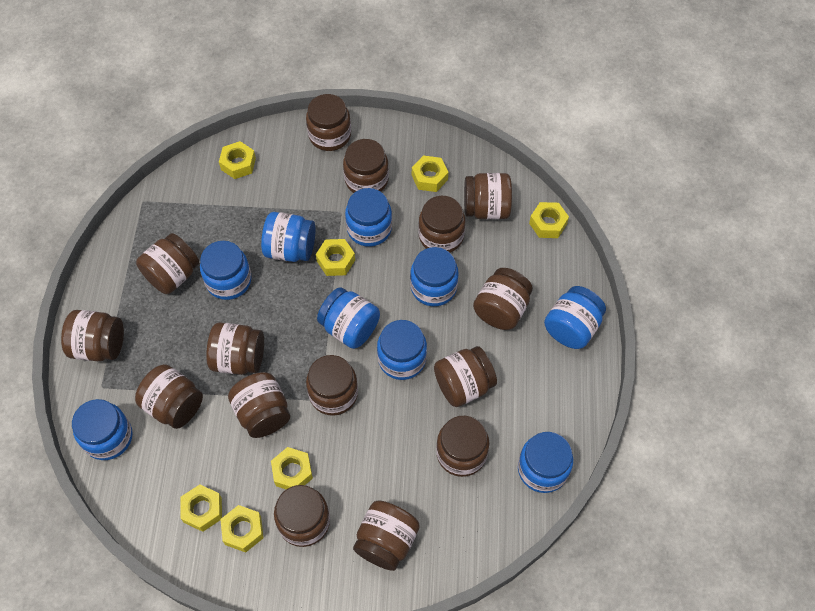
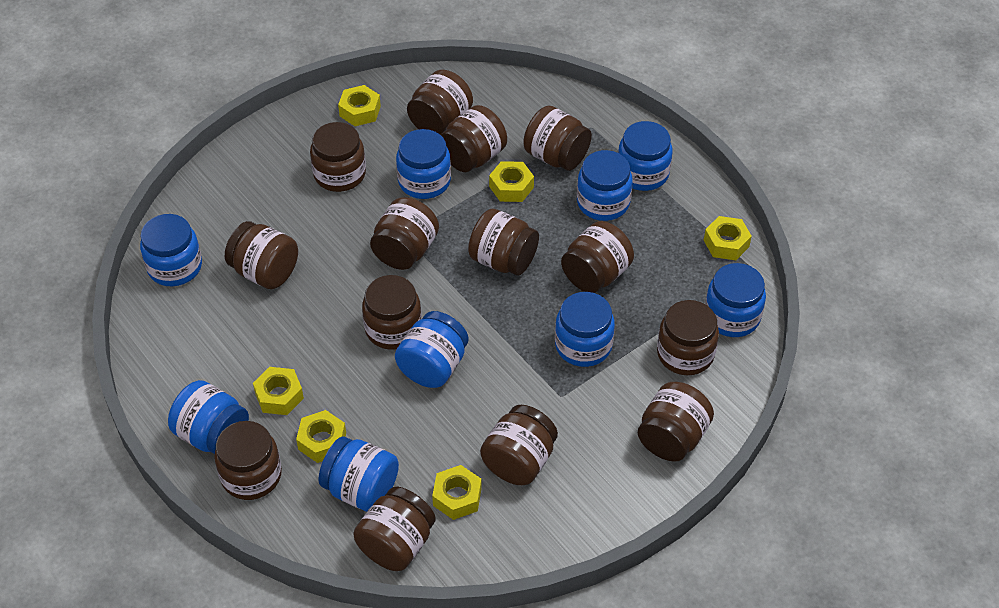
brown jar: 15 -> 14
yellow nut: 7 -> 6

